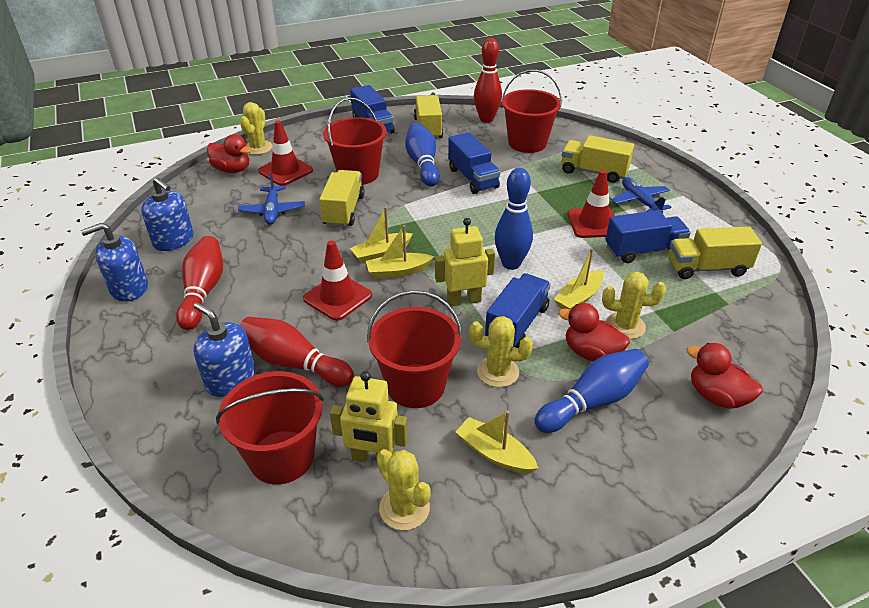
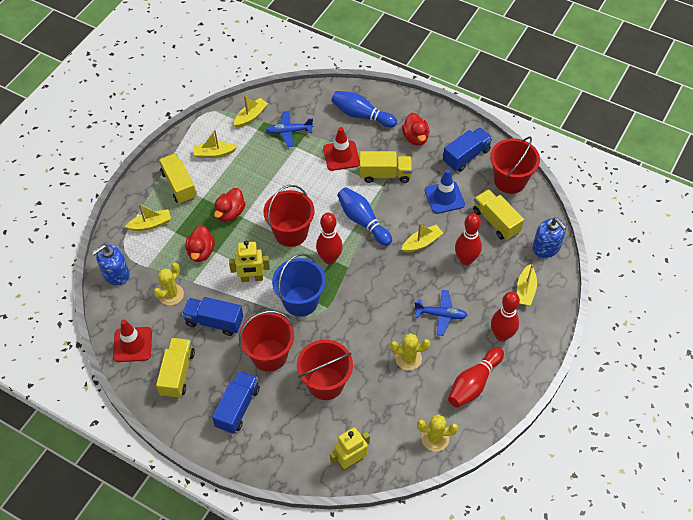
blue bowling pin: 3 -> 2
blue bucket: 0 -> 1
blue soap dispenser: 3 -> 2
blue traffic cone: 0 -> 1
blue truck: 4 -> 3
red bowling pin: 3 -> 4
red traffic cone: 3 -> 2
yellow boat: 4 -> 5
yellow cactus: 4 -> 3

